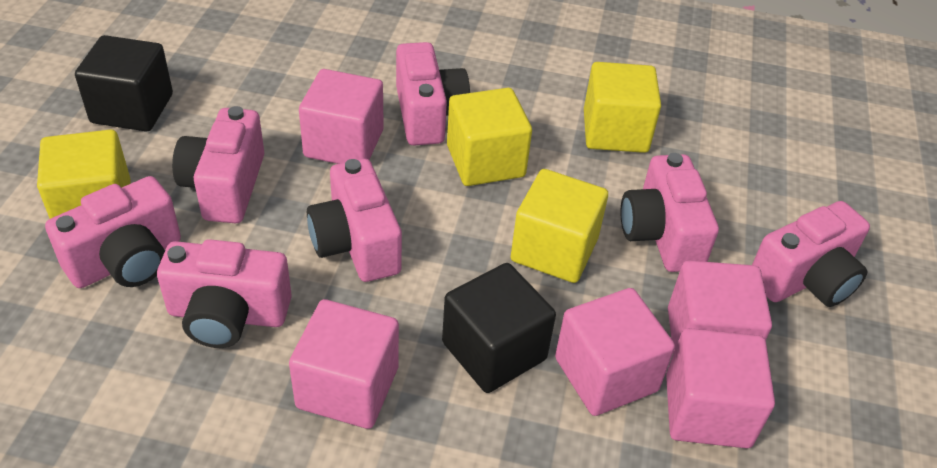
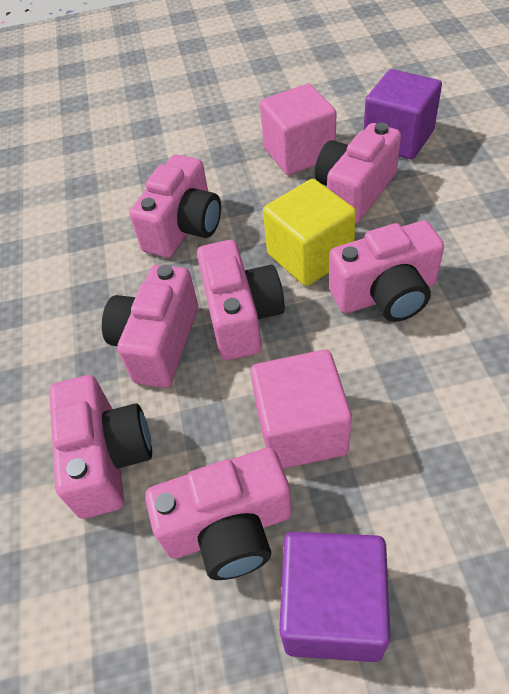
black cube: 2 -> 0
pink cube: 5 -> 2
purple cube: 0 -> 2
yellow cube: 4 -> 1

